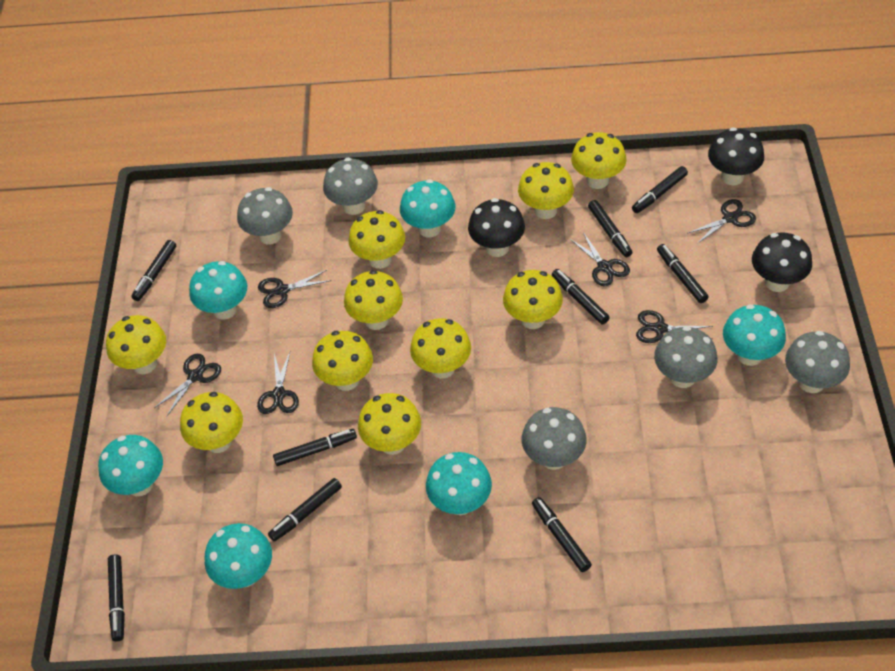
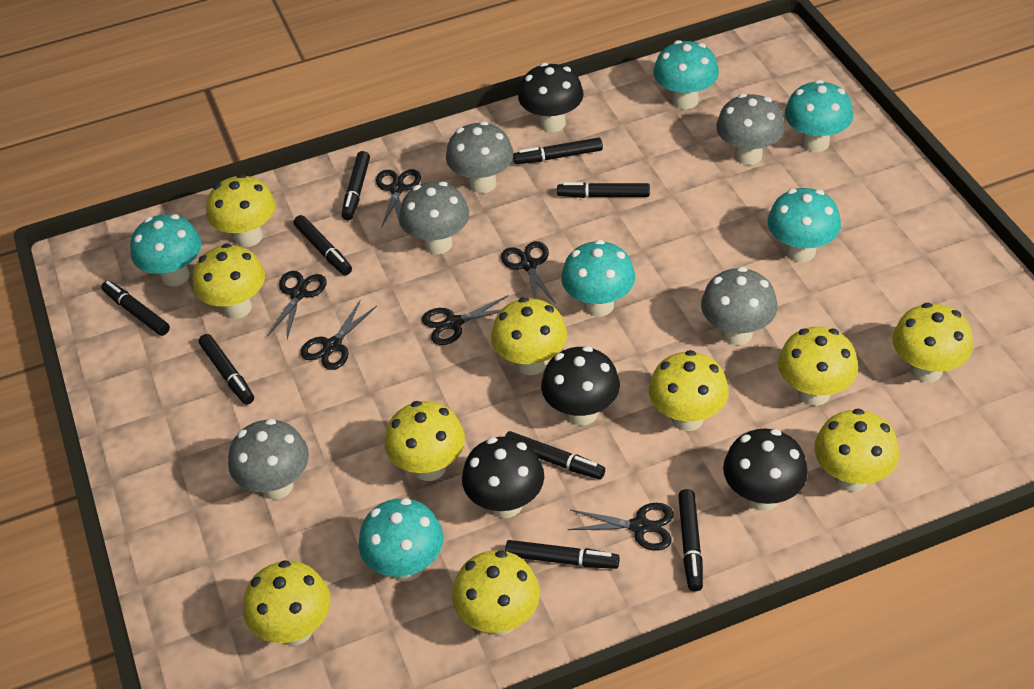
black mushroom: 3 -> 4

